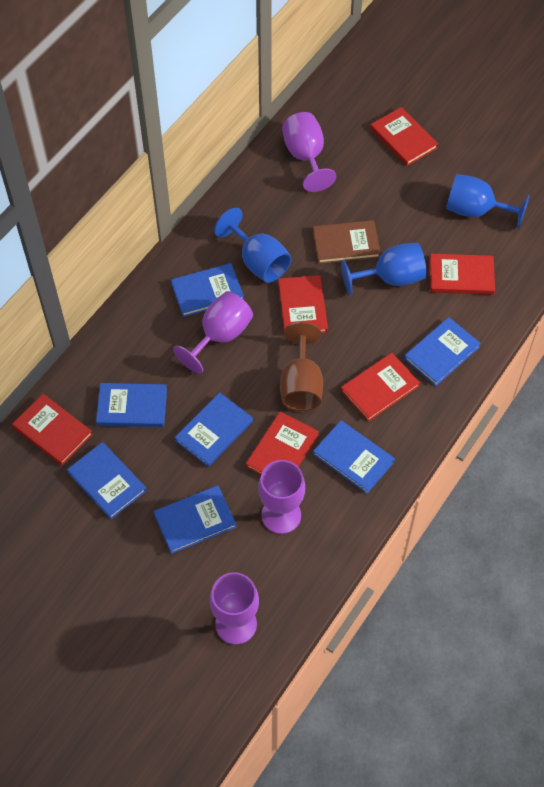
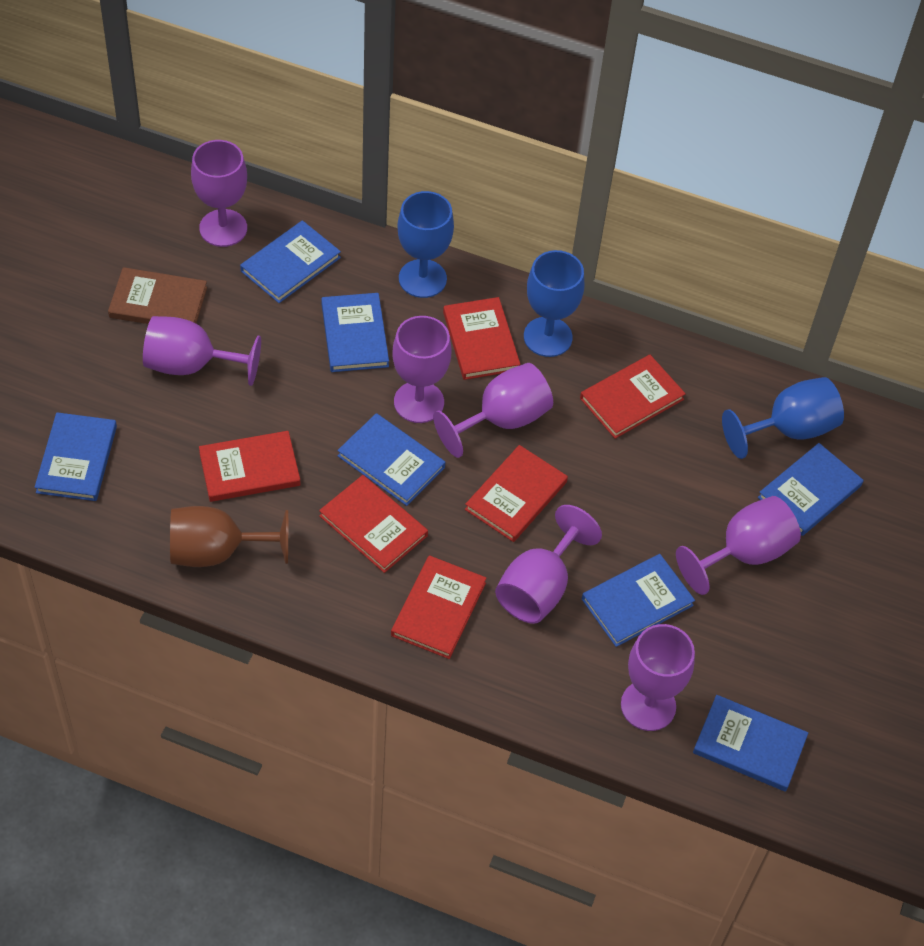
purple goblet: 4 -> 7

